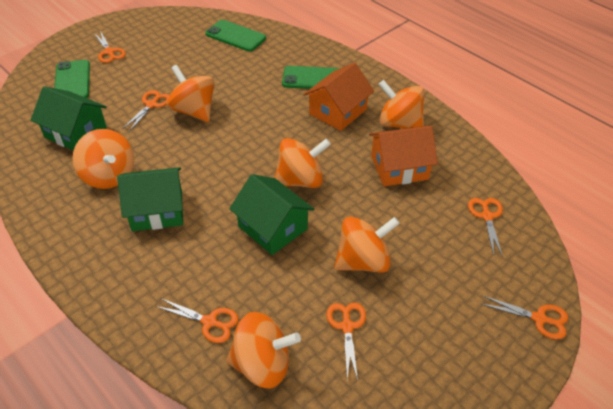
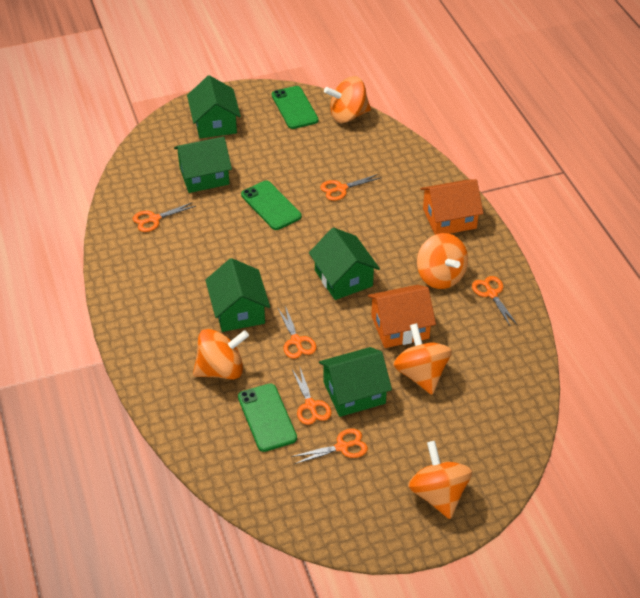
green house: 3 -> 5
orange spinning top: 6 -> 5

